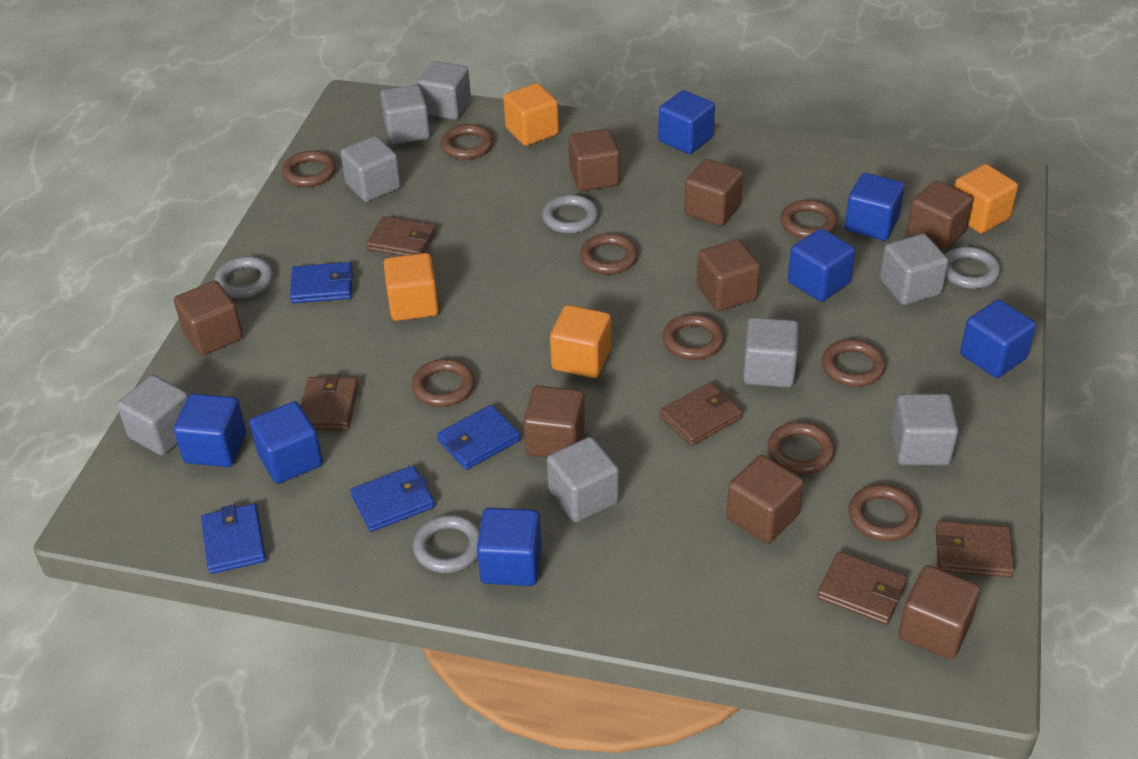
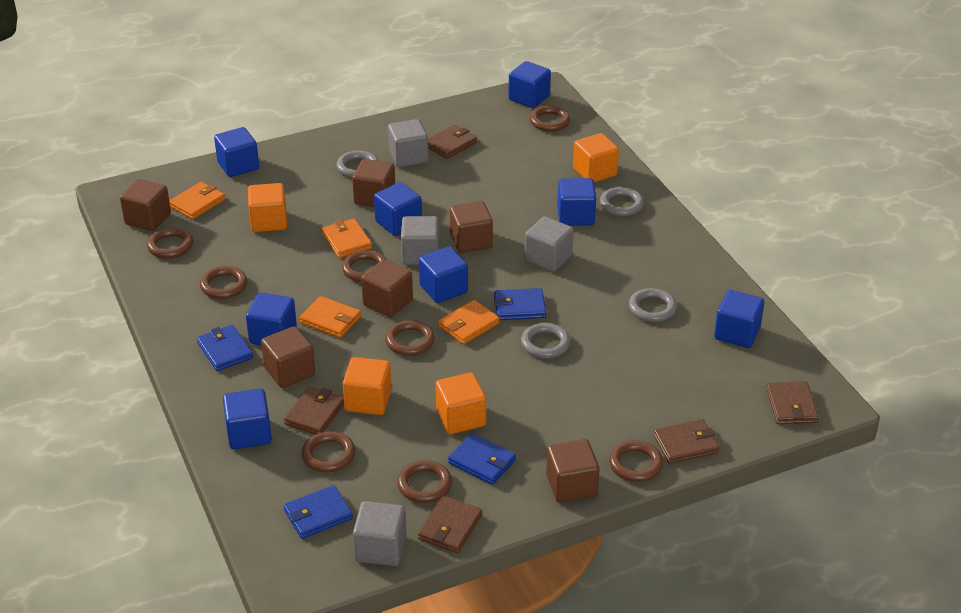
blue cube: 7 -> 8
brown cube: 8 -> 6
brown ring: 9 -> 8
grey cube: 8 -> 4
orange wallet: 0 -> 4

